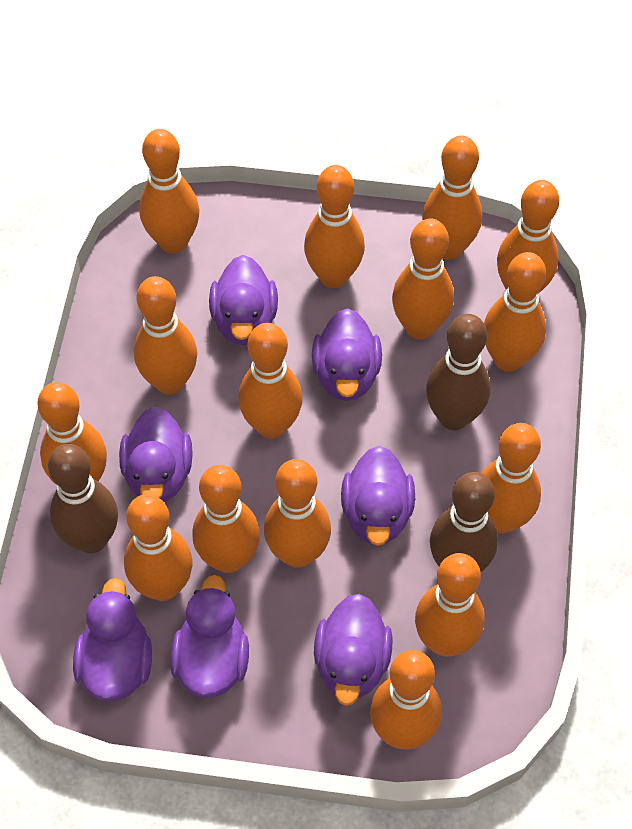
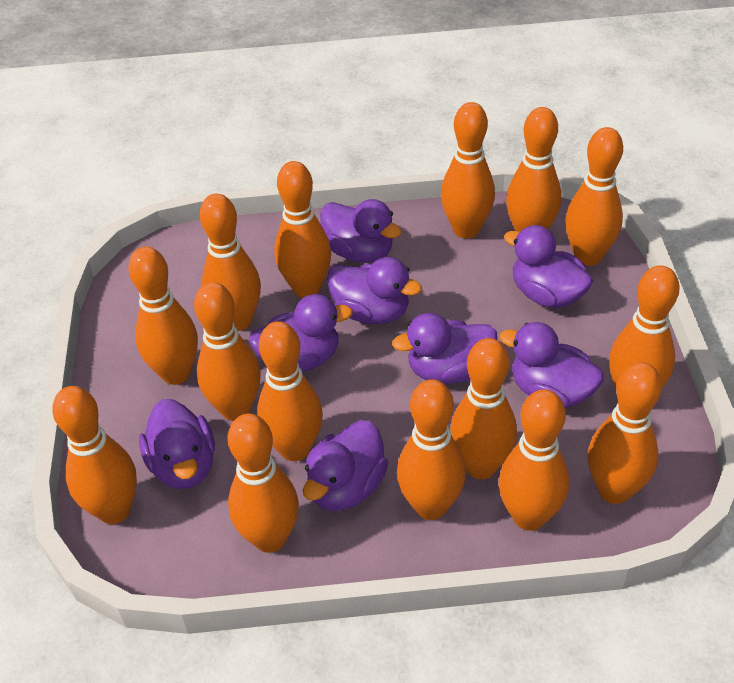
brown bowling pin: 3 -> 0
purple duck: 7 -> 8

